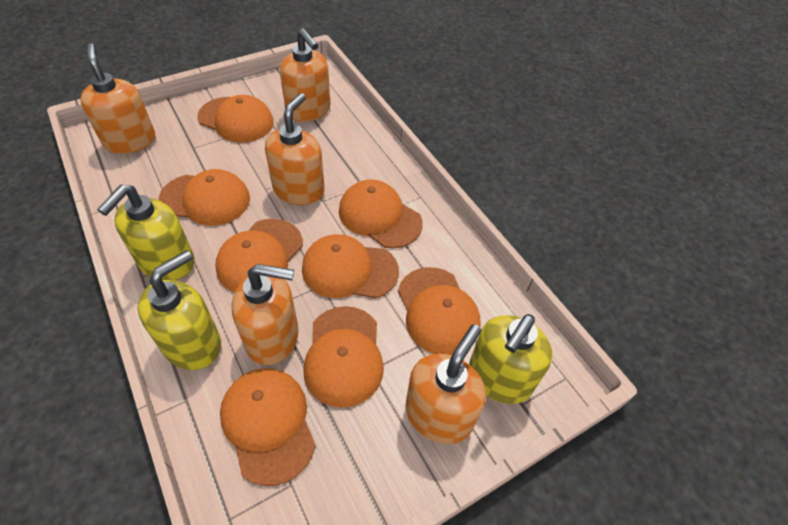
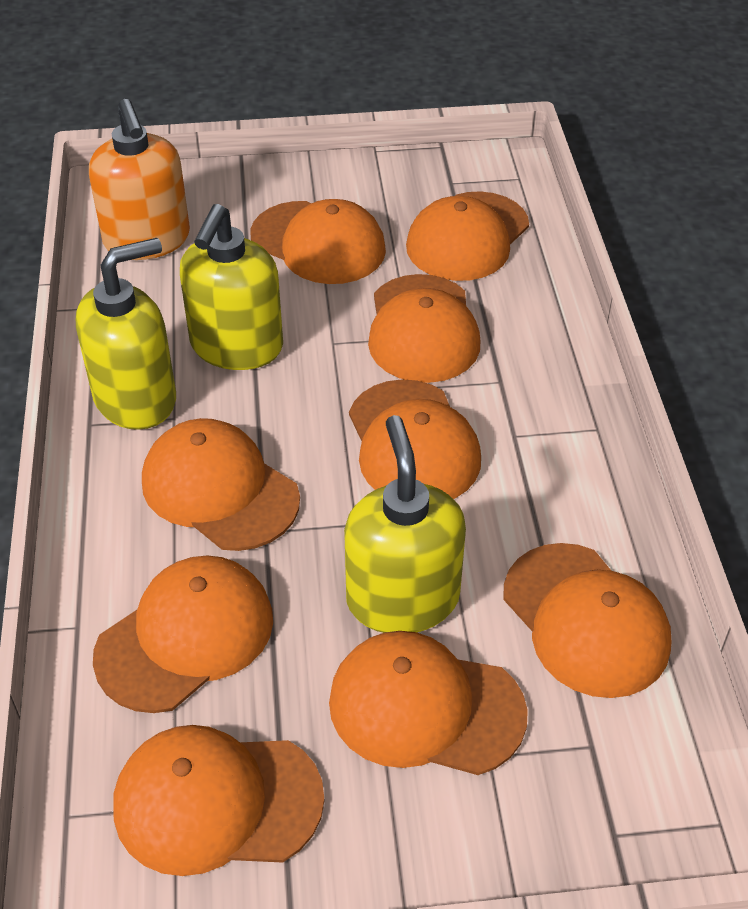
orange cap: 8 -> 9
orange soap dispenser: 5 -> 1

